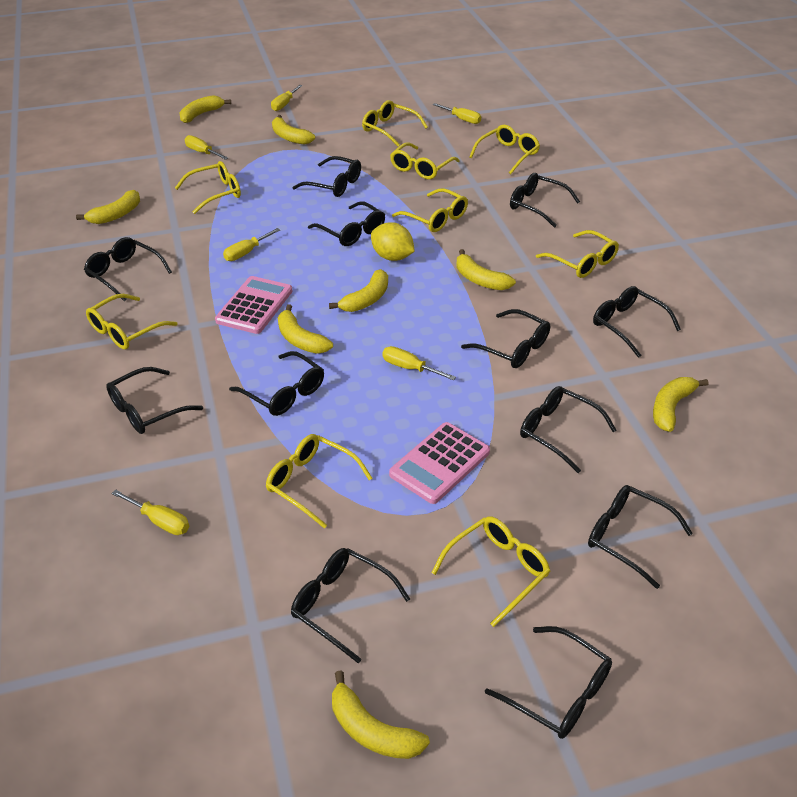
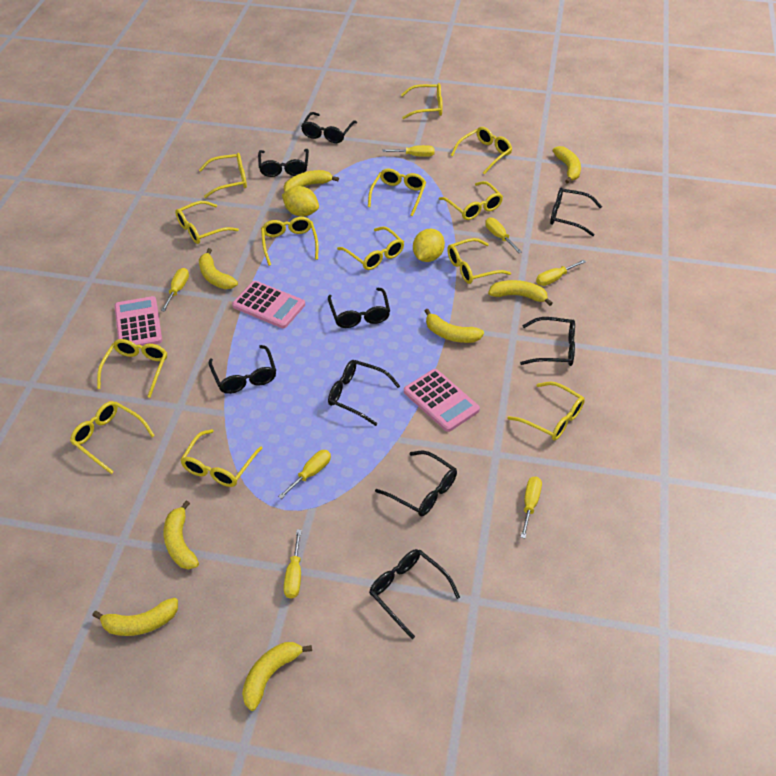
black glasses: 12 -> 9
pink calculator: 2 -> 3
yellow glasses: 9 -> 13
yellow lemon: 1 -> 2
yellow screwdriver: 6 -> 7

